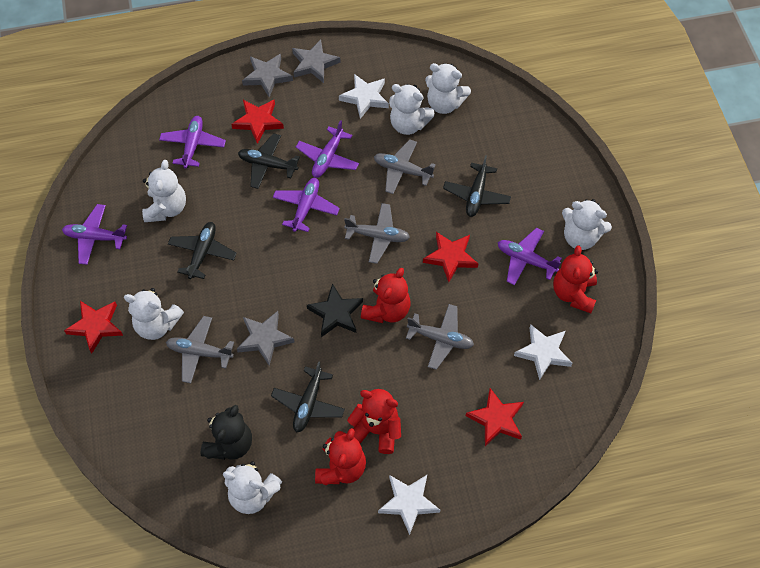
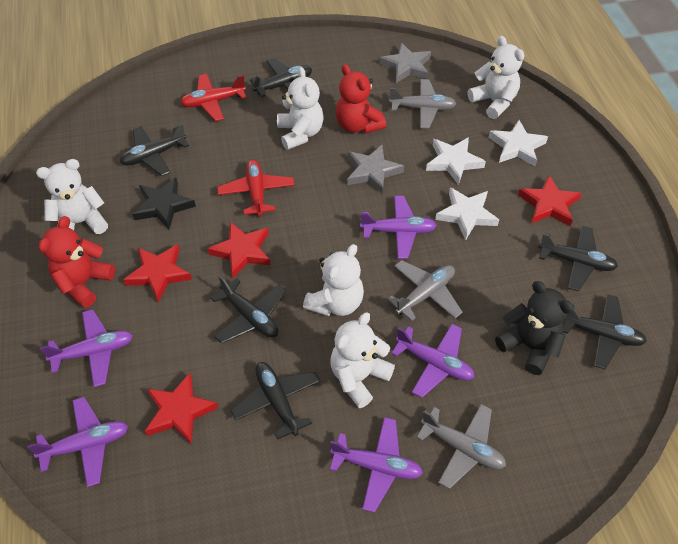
black plane: 4 -> 6
grey plane: 4 -> 3
grey star: 3 -> 2
red plane: 0 -> 2
red teddy bear: 4 -> 2
white teddy bear: 6 -> 5

